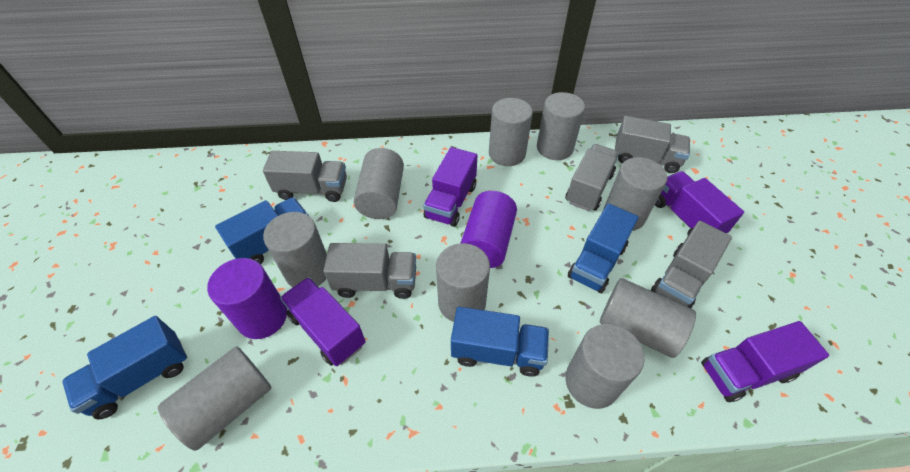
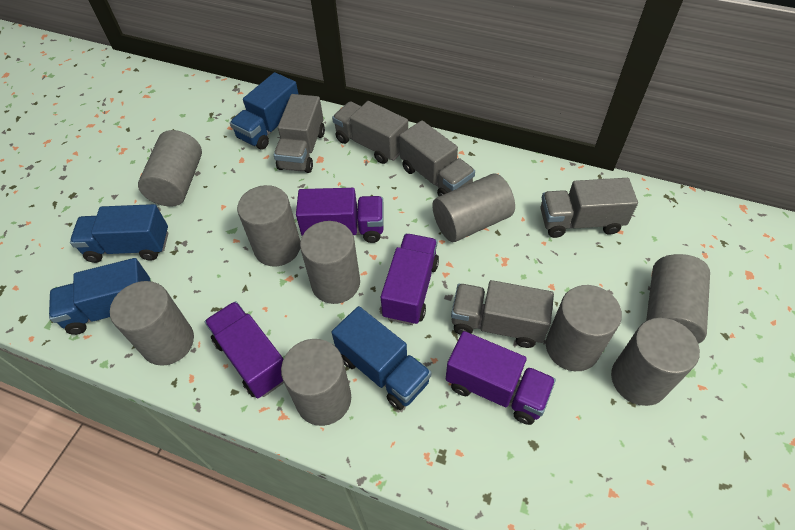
purple cylinder: 2 -> 0

